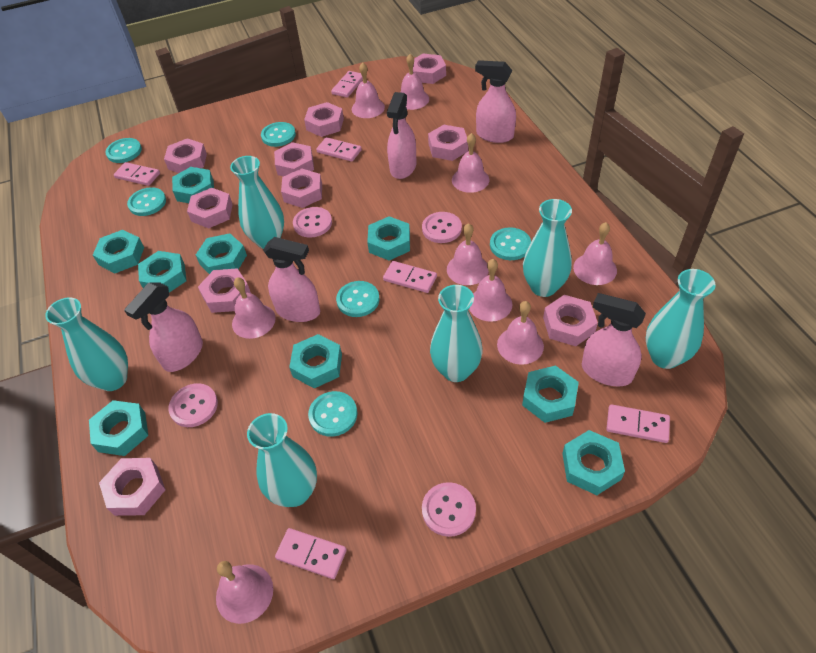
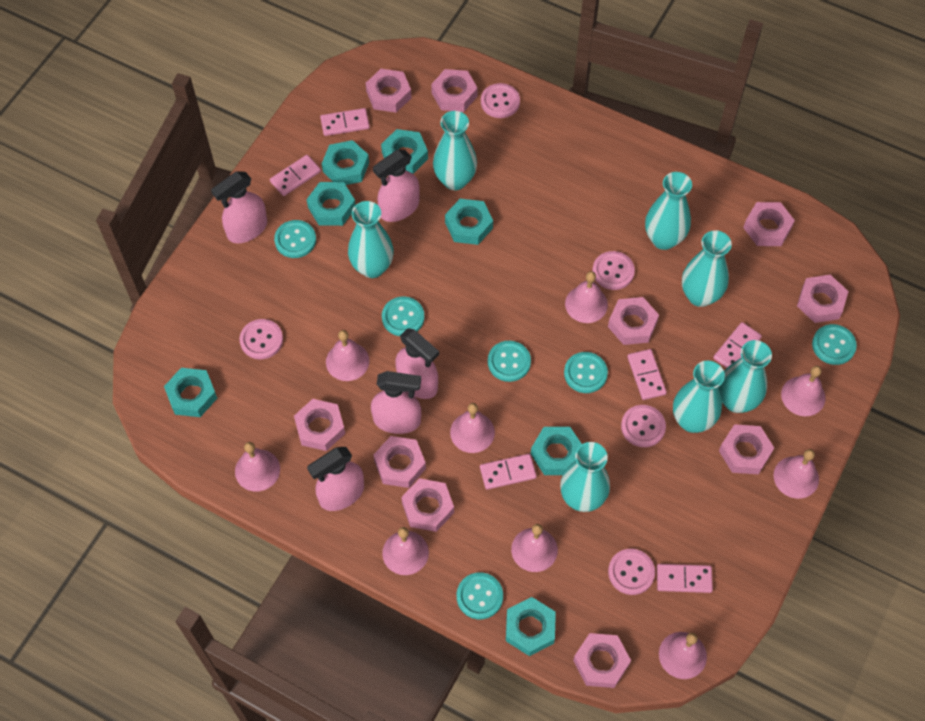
pink button: 4 -> 5
turquoise nut: 9 -> 7
turquoise vase: 6 -> 7

